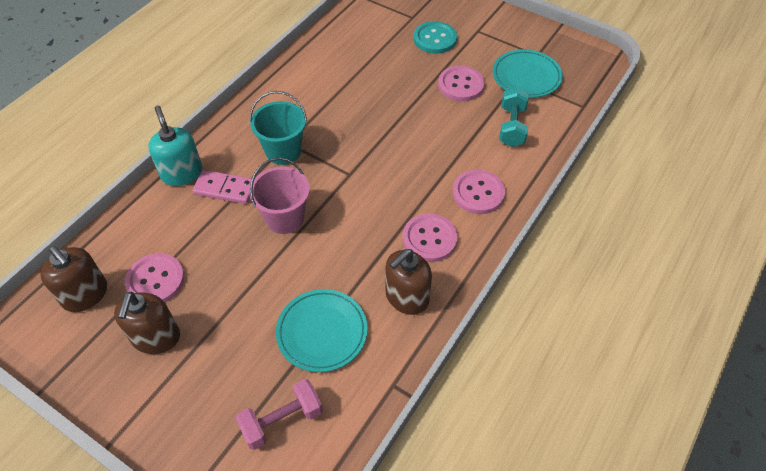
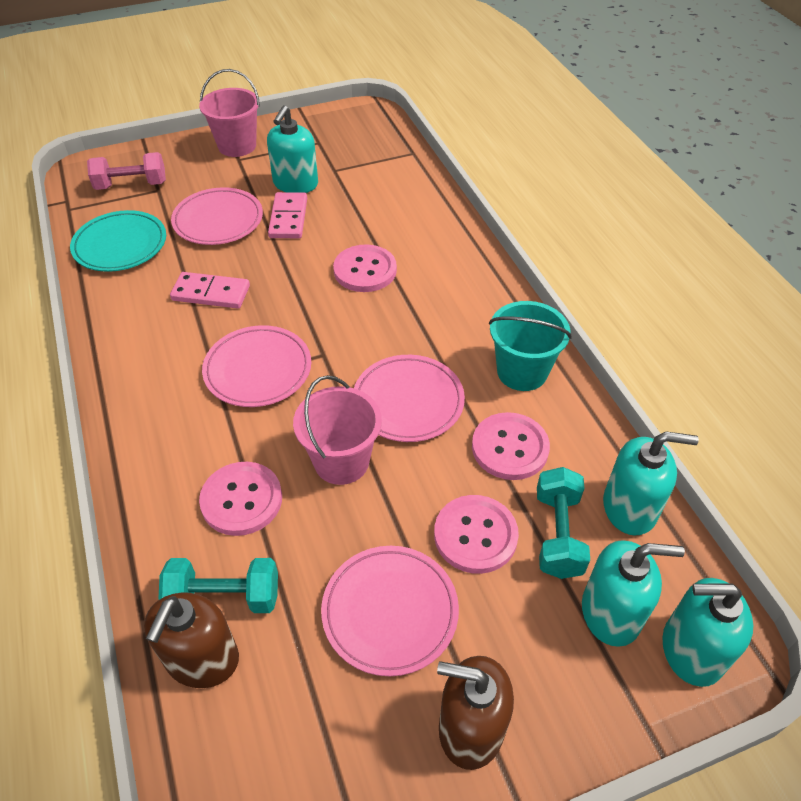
brown soap dispenser: 3 -> 2
pink bucket: 1 -> 2
pink domino: 1 -> 2
pink plate: 0 -> 4
turquoise button: 1 -> 0
turquoise dumbbell: 1 -> 2
turquoise plate: 2 -> 1
turquoise soap dispenser: 1 -> 4

